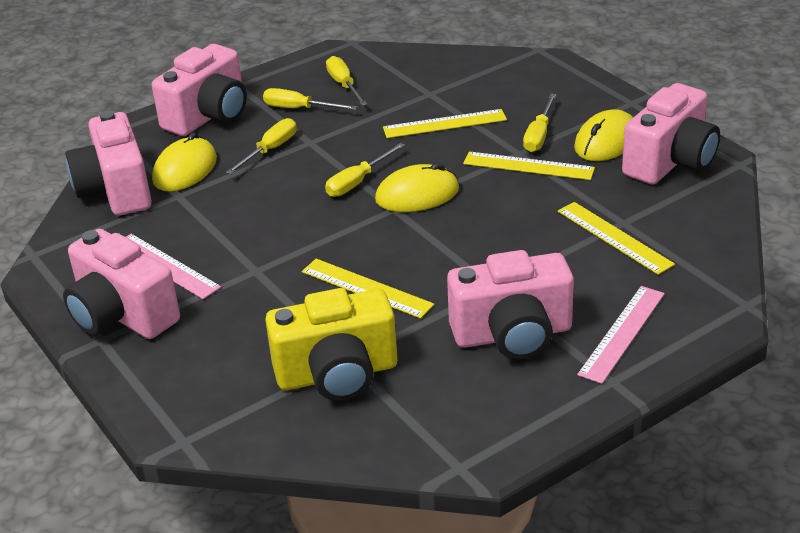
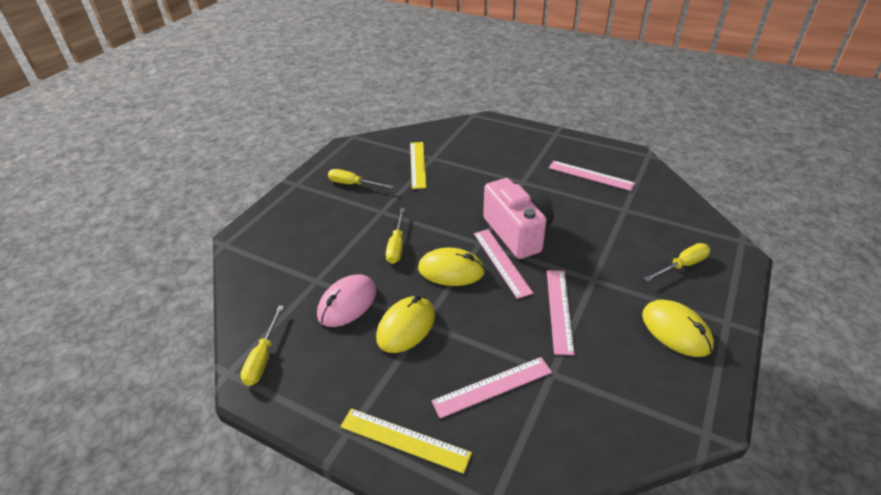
pink camera: 5 -> 1
pink mouse: 0 -> 1
pink ruler: 2 -> 4
yellow camera: 1 -> 0
yellow ruler: 4 -> 2
yellow screwdriver: 5 -> 4

